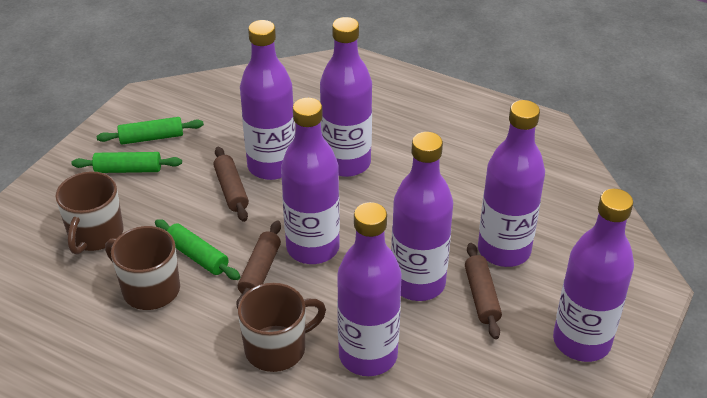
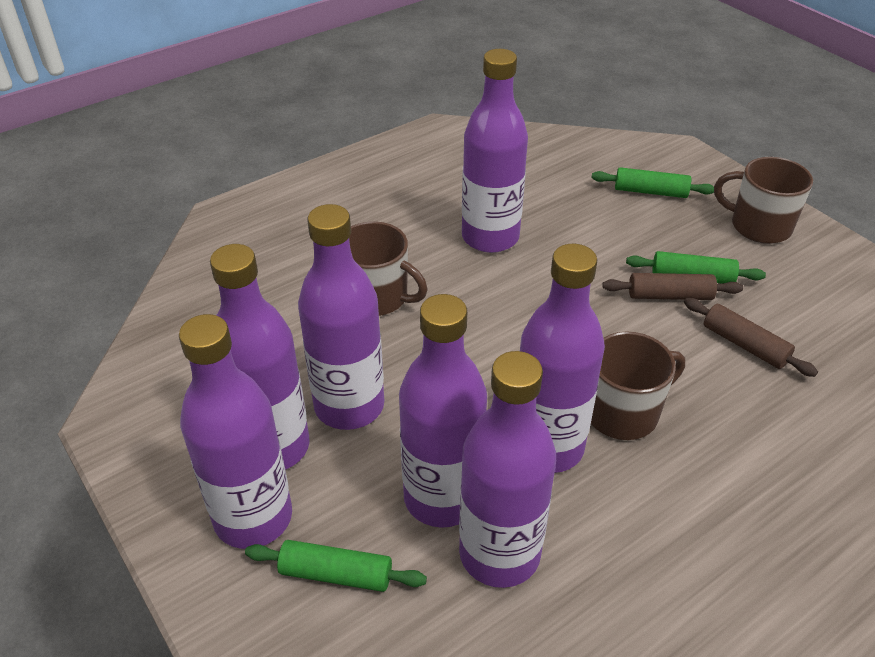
brown rolling pin: 3 -> 2

